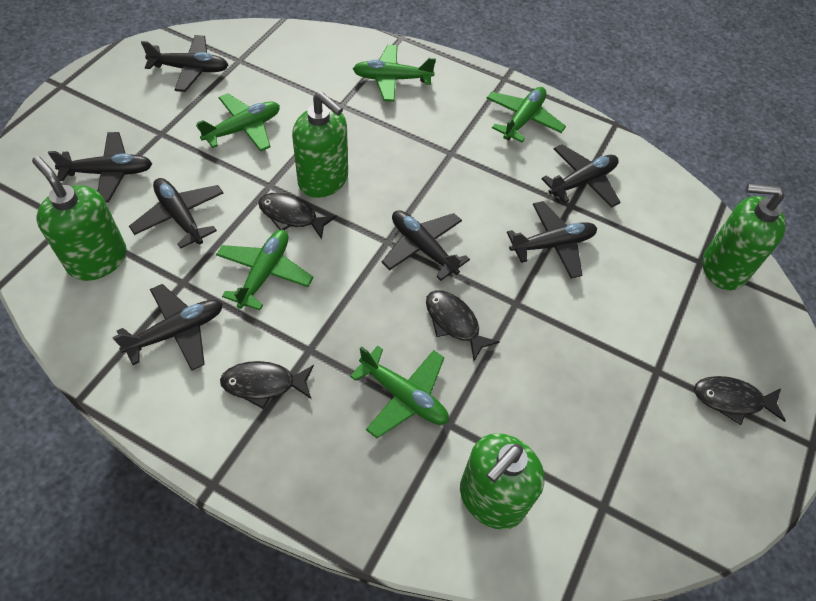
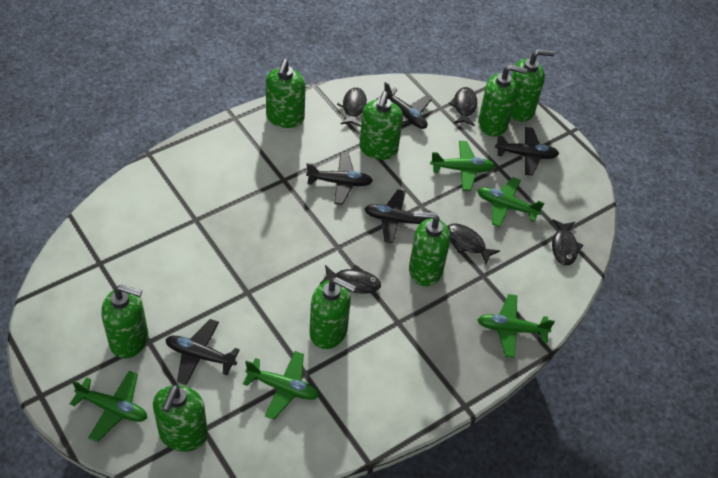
black fish: 4 -> 5
black plane: 7 -> 5
green soap dispenser: 4 -> 8

